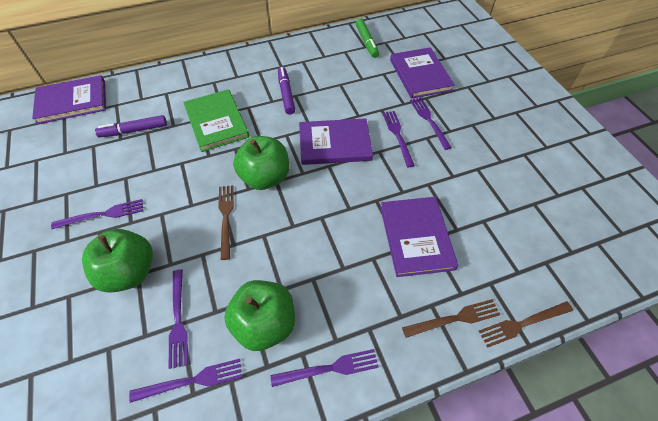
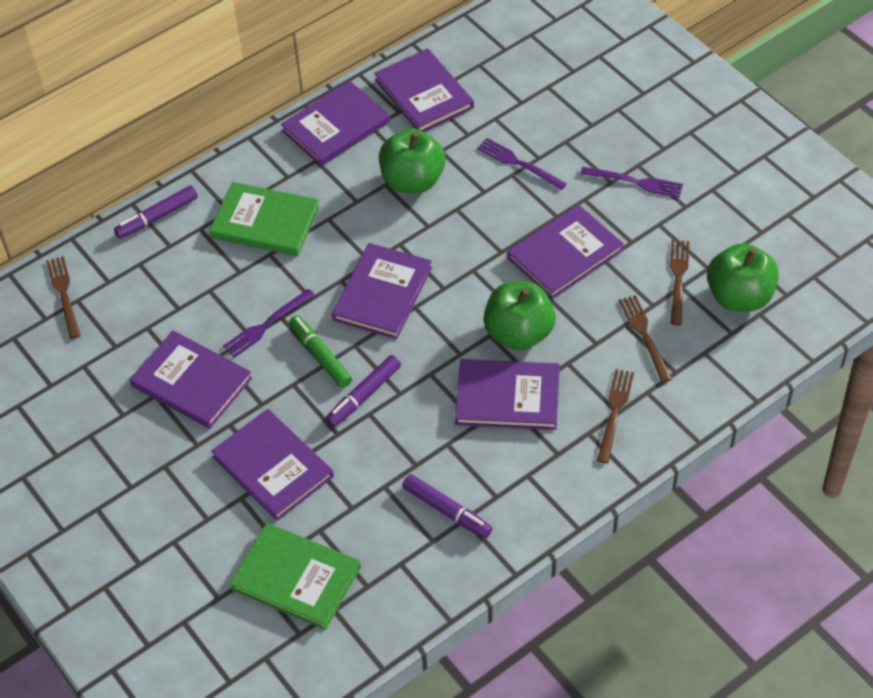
brown fork: 3 -> 4
green book: 1 -> 2
purple book: 4 -> 7
purple fork: 6 -> 3
purple marker: 2 -> 3

